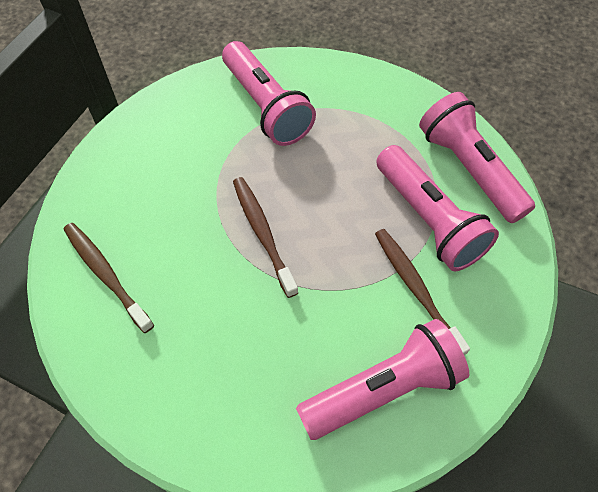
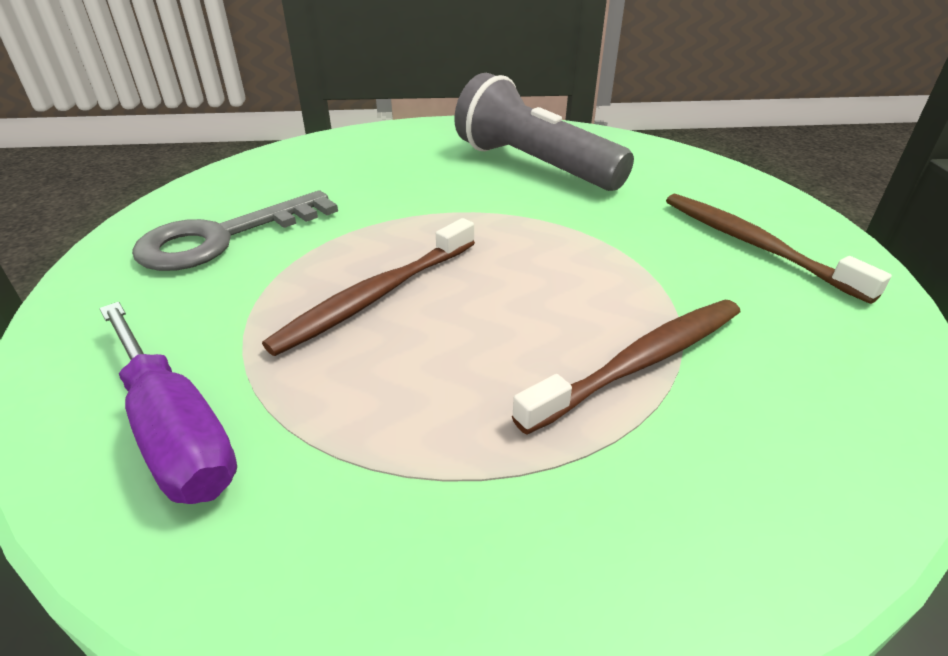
grey flashlight: 0 -> 1
grey key: 0 -> 1
pink flashlight: 4 -> 0
purple screwdriver: 0 -> 1

